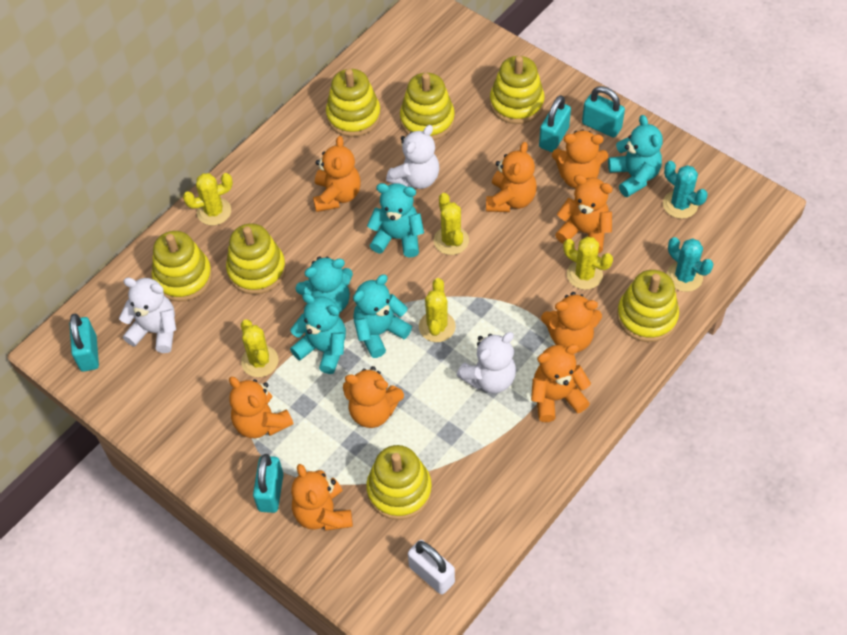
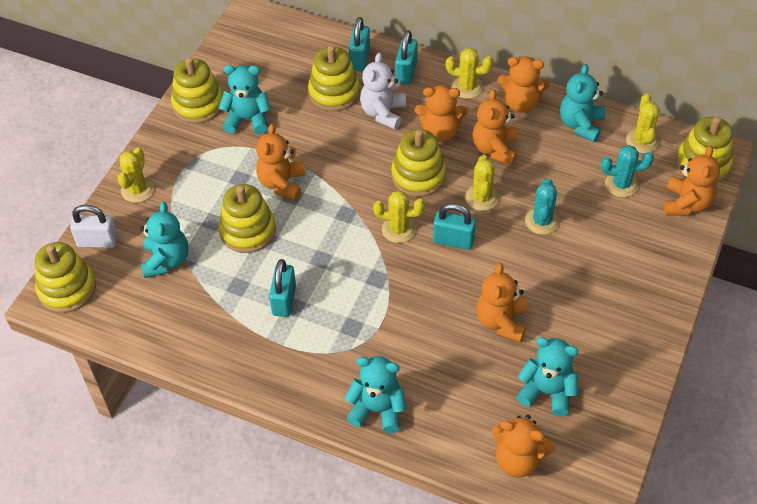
orange teddy bear: 9 -> 7
white teddy bear: 3 -> 1
yellow stacking toy: 7 -> 6

